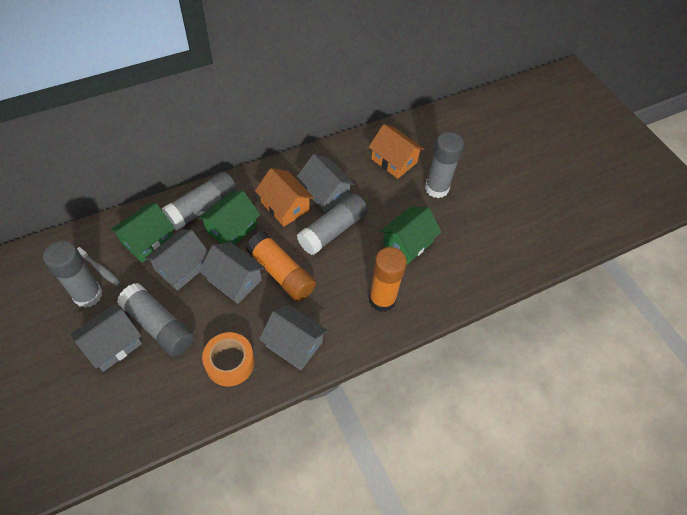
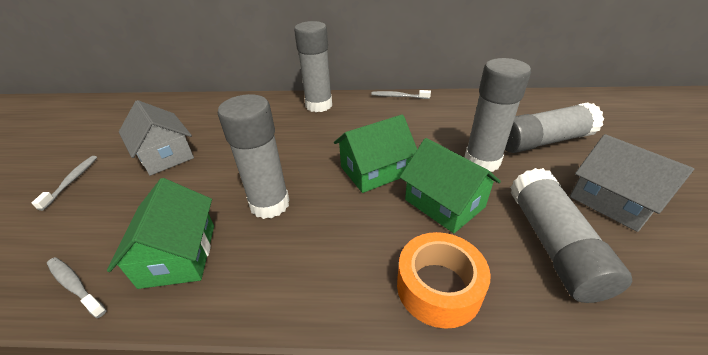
grey house: 5 -> 2
grey toothbrush: 1 -> 3
orange glue stick: 2 -> 0
orange house: 2 -> 0

